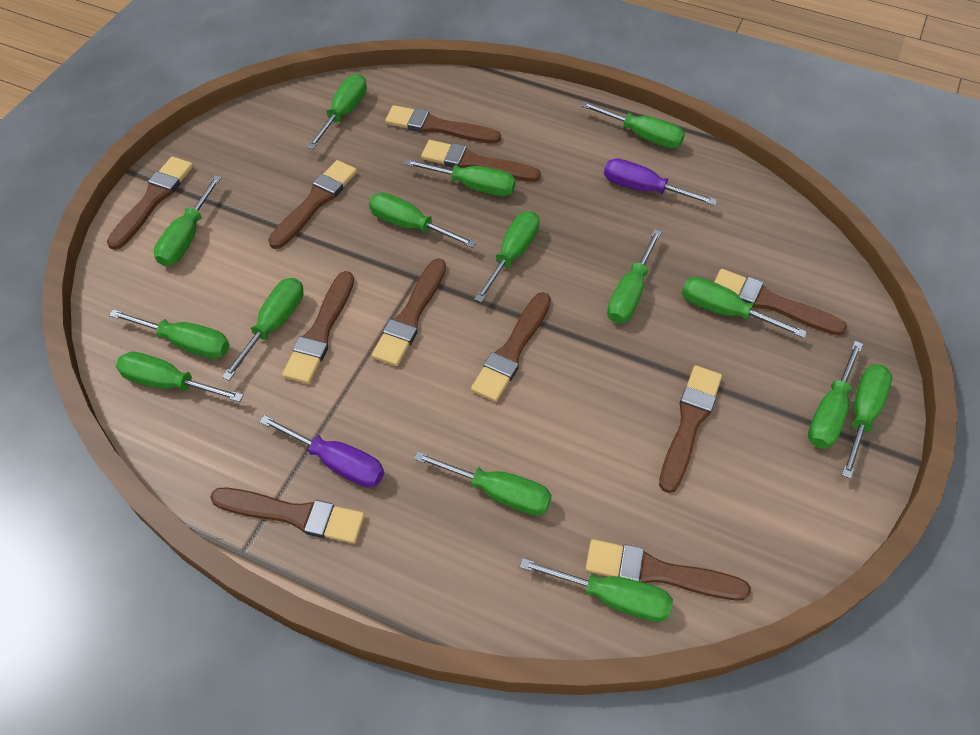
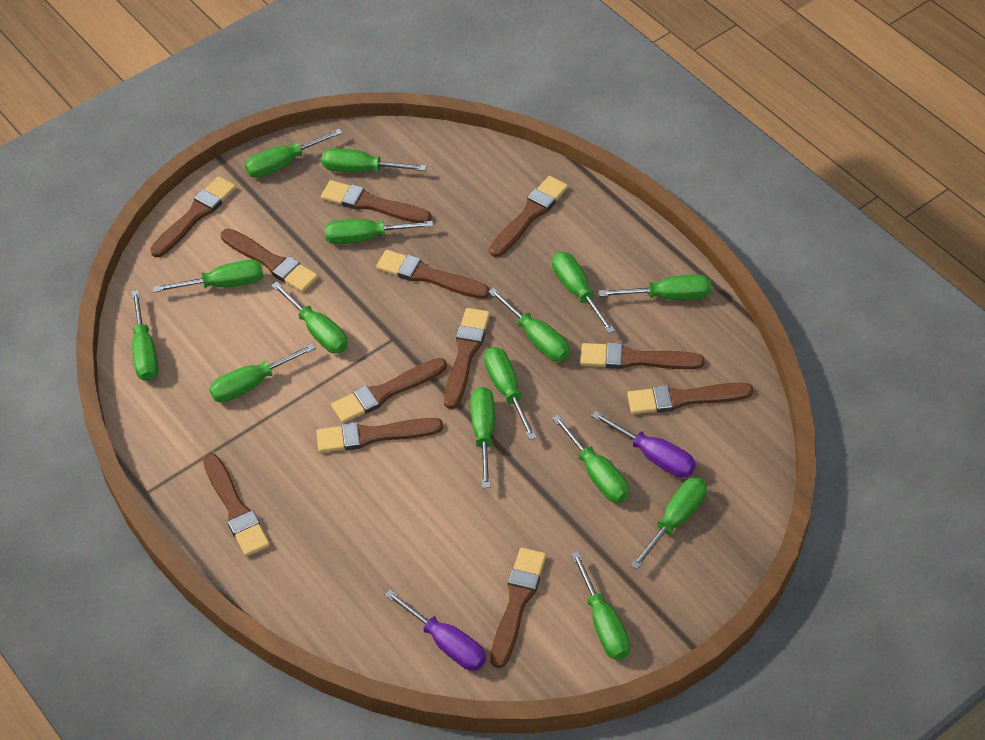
brown brush: 11 -> 12

